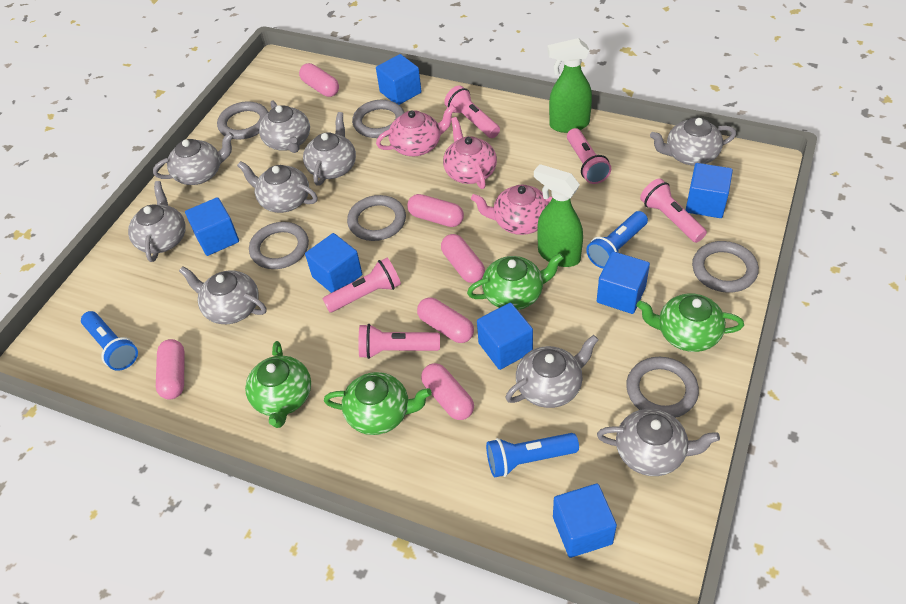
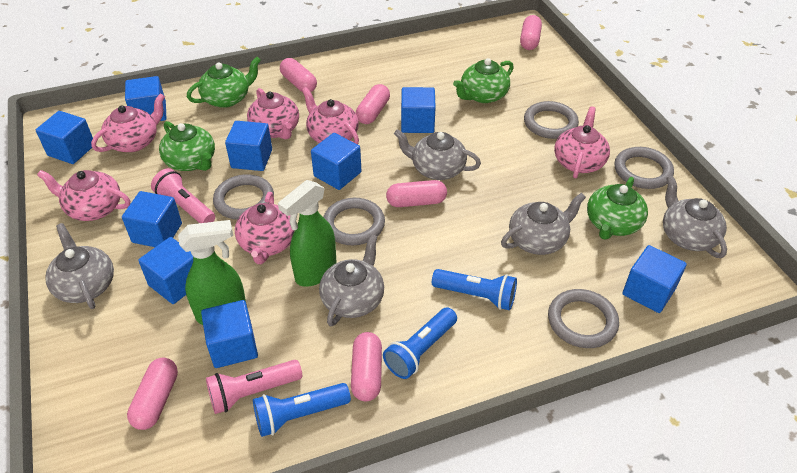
blue cube: 7 -> 9
grey ring: 6 -> 5
grey teapot: 9 -> 5
pink flashlight: 5 -> 2
pink teapot: 3 -> 6

